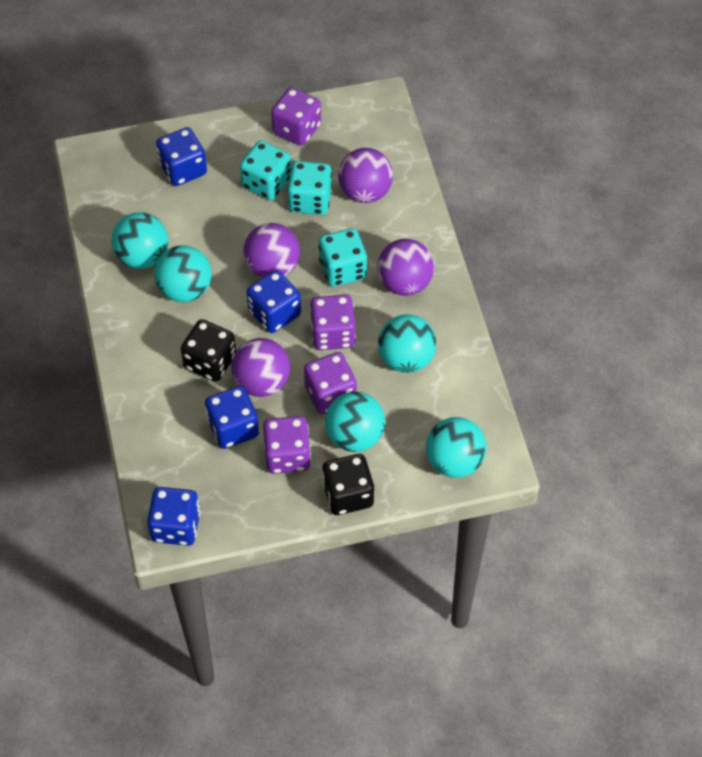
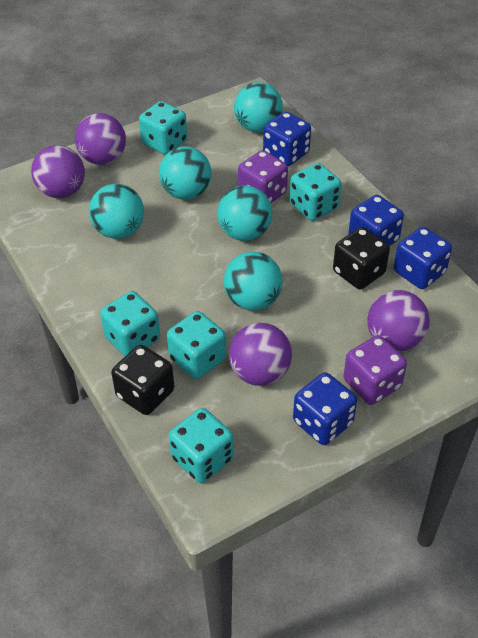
purple dice: 4 -> 2
turquoise dice: 3 -> 5

